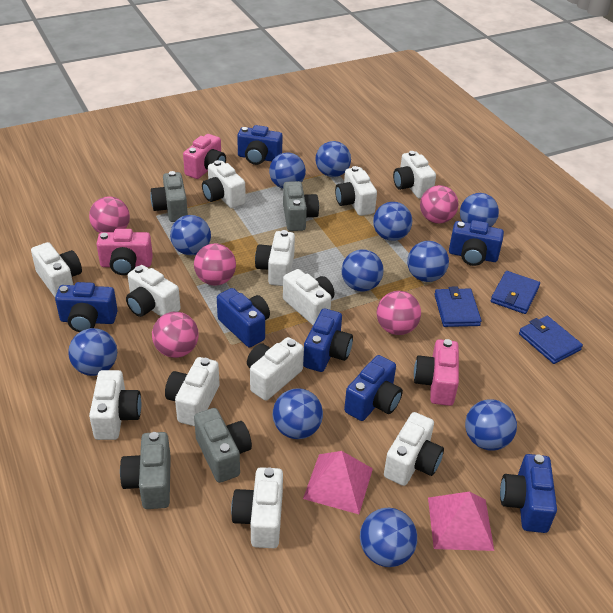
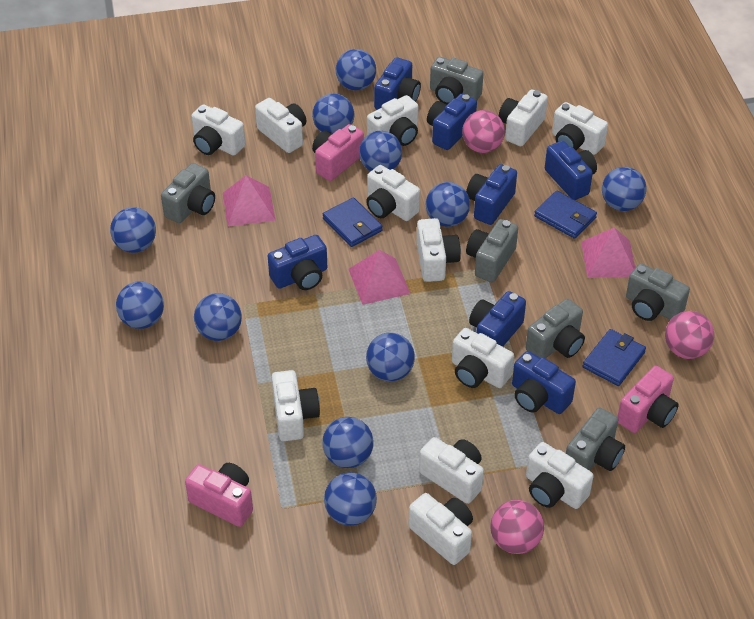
grey camera: 4 -> 6
pink ball: 5 -> 3
pink pyramid: 2 -> 3

